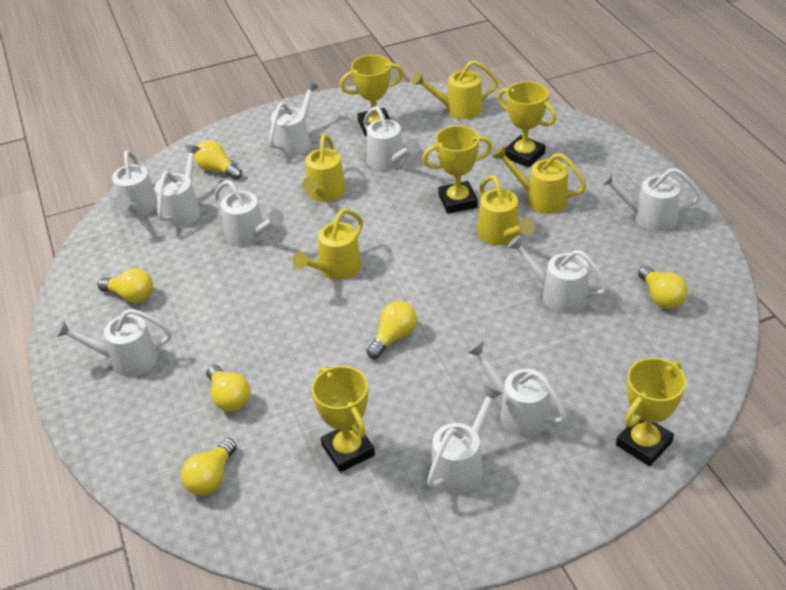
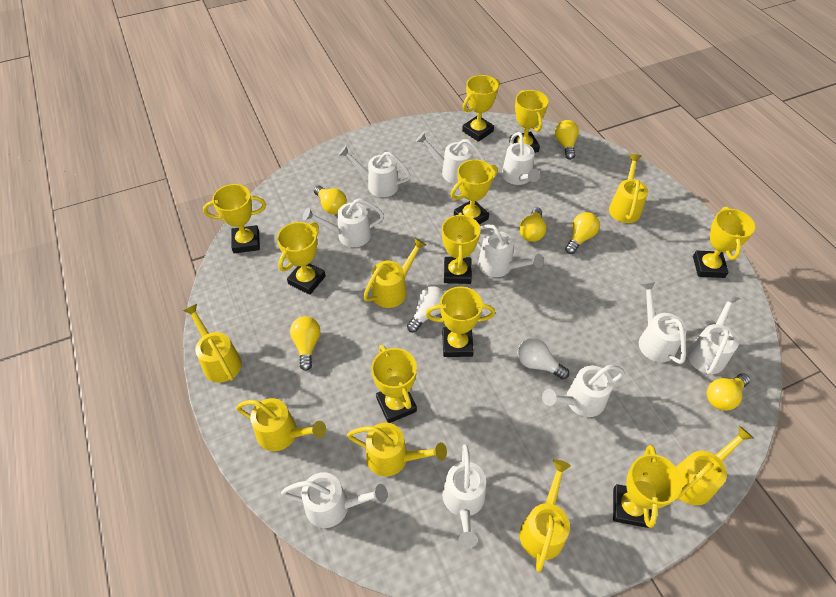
white light bulb: 0 -> 2
yellow trophy: 5 -> 10
yellow watering can: 5 -> 7

